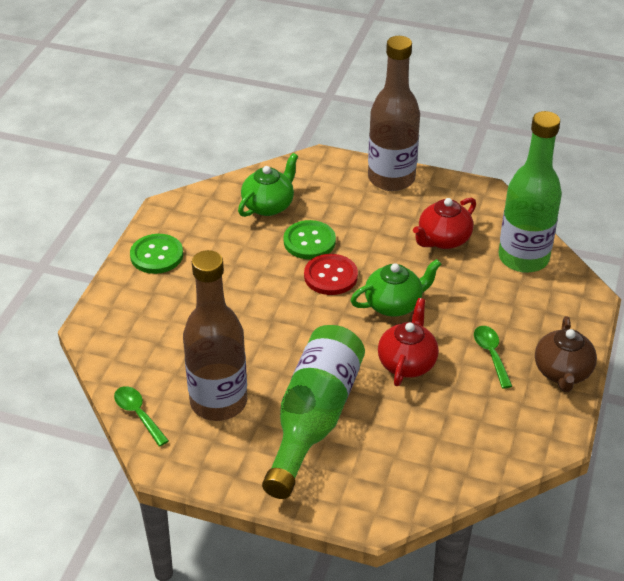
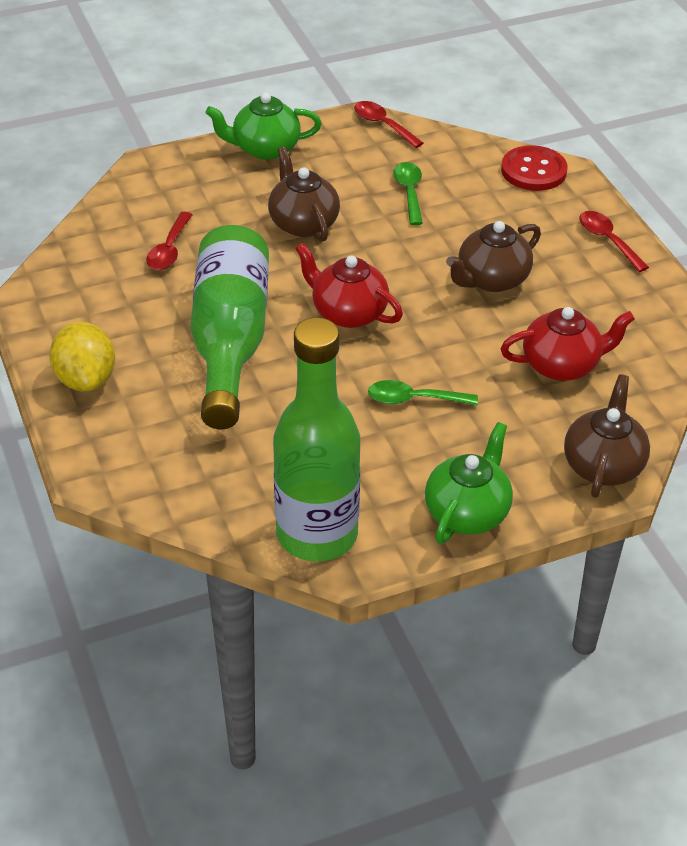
brown bottle: 2 -> 0
brown teapot: 1 -> 3
green button: 2 -> 0
red spoon: 0 -> 3
yellow lemon: 0 -> 1

